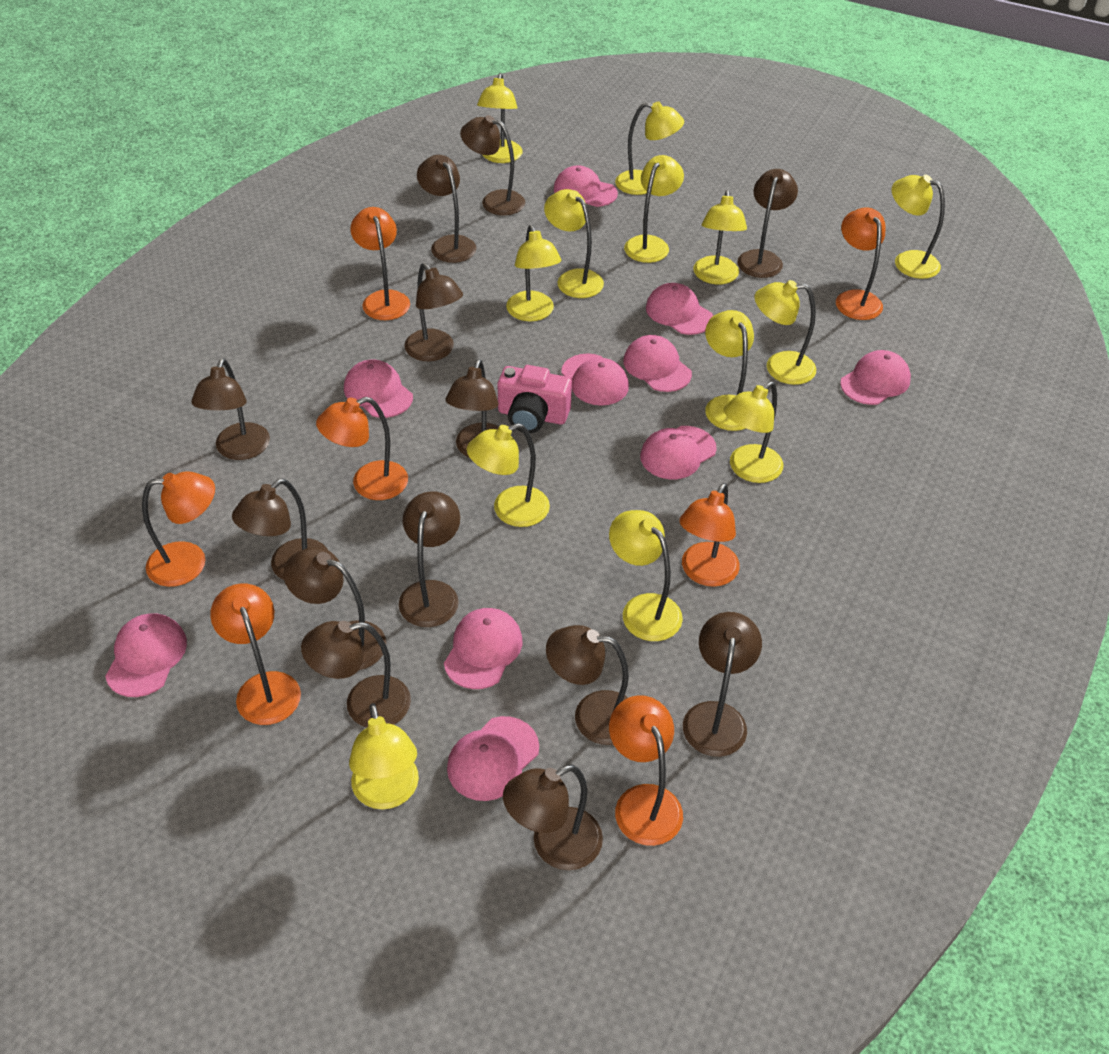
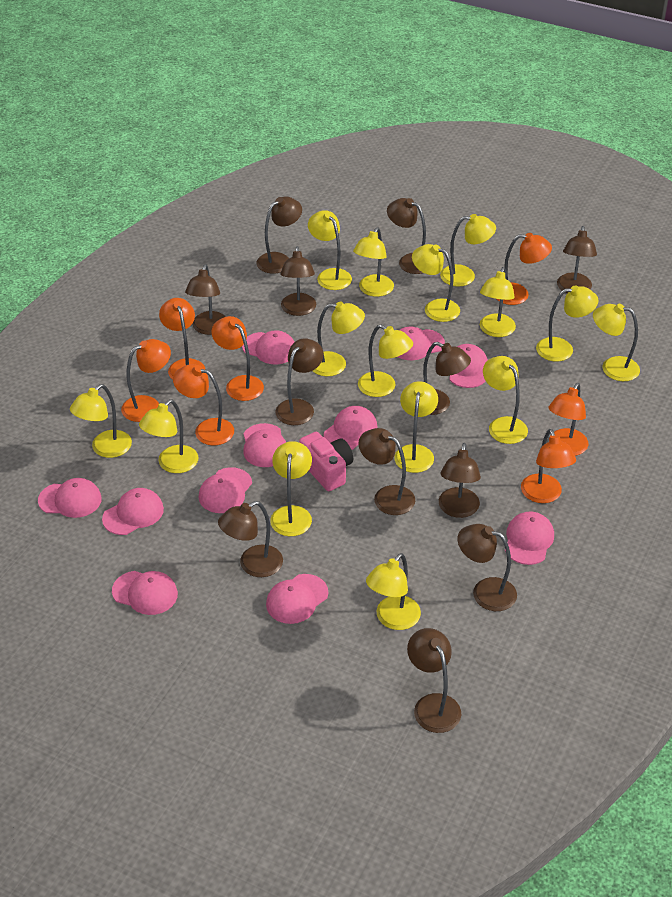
brown lamp: 13 -> 12
pink cap: 10 -> 11
yellow lamp: 13 -> 15

